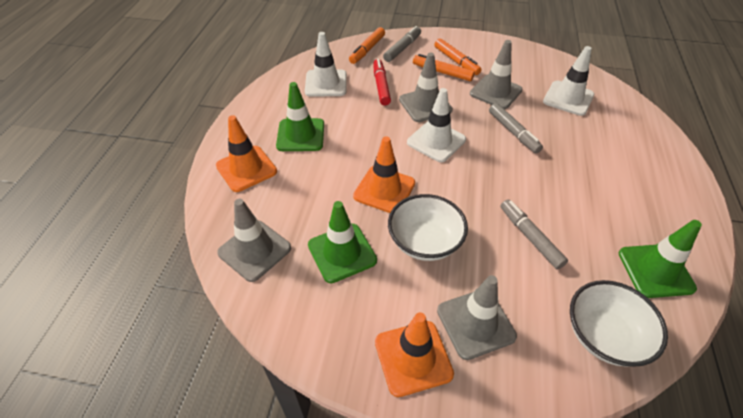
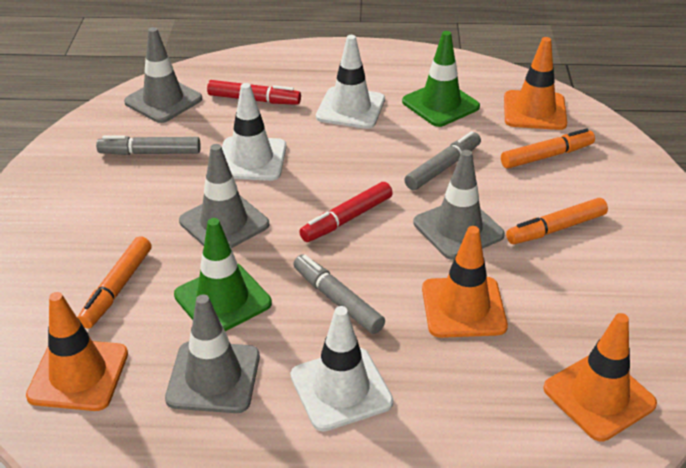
green traffic cone: 3 -> 2
orange traffic cone: 3 -> 4
red marker: 1 -> 2
white bowl: 2 -> 0

